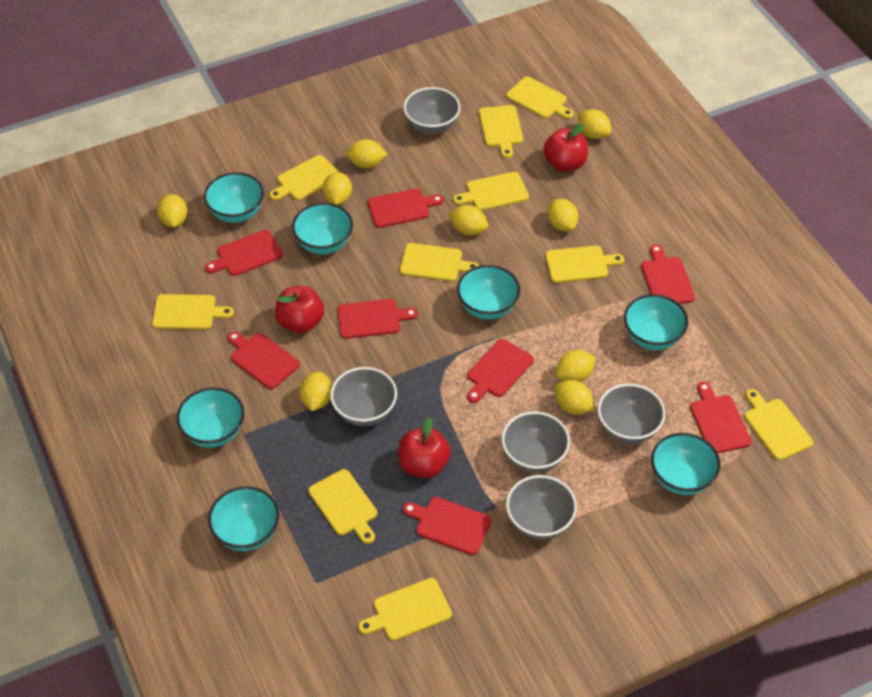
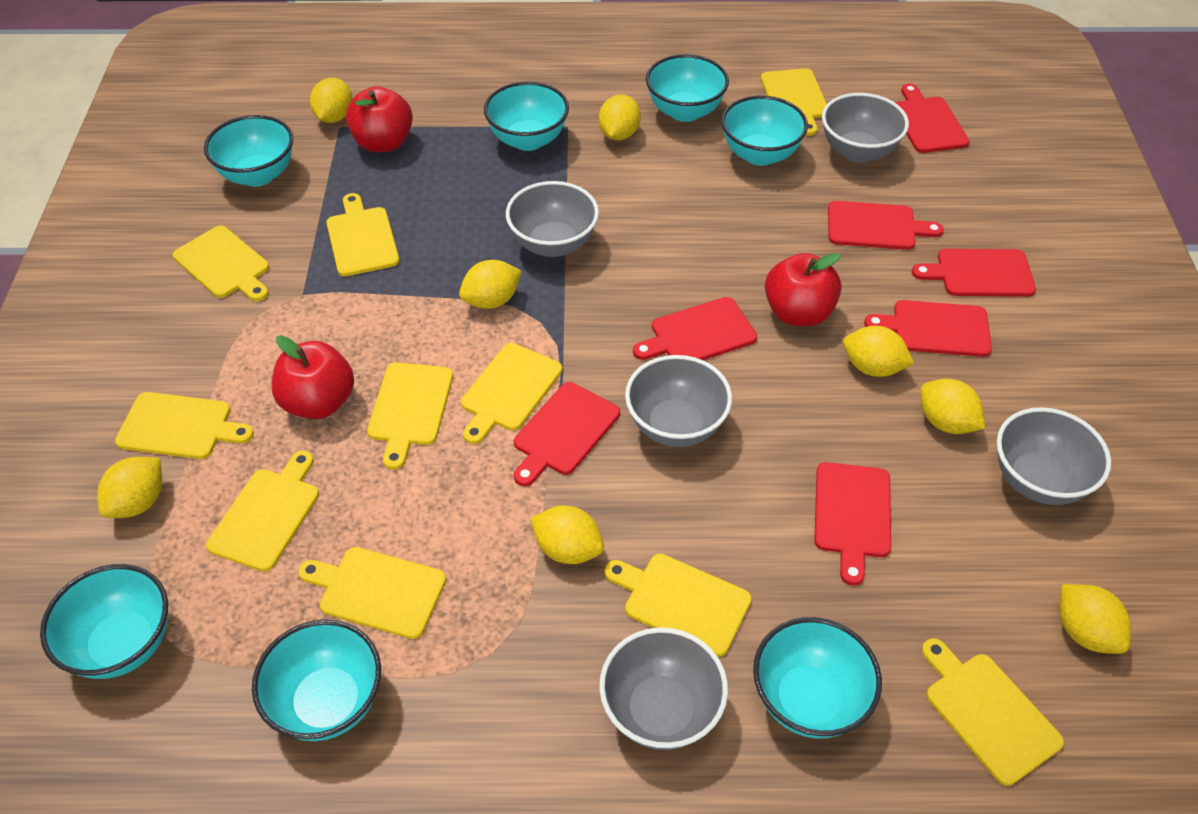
red cutting board: 8 -> 7
yellow lemon: 9 -> 8

